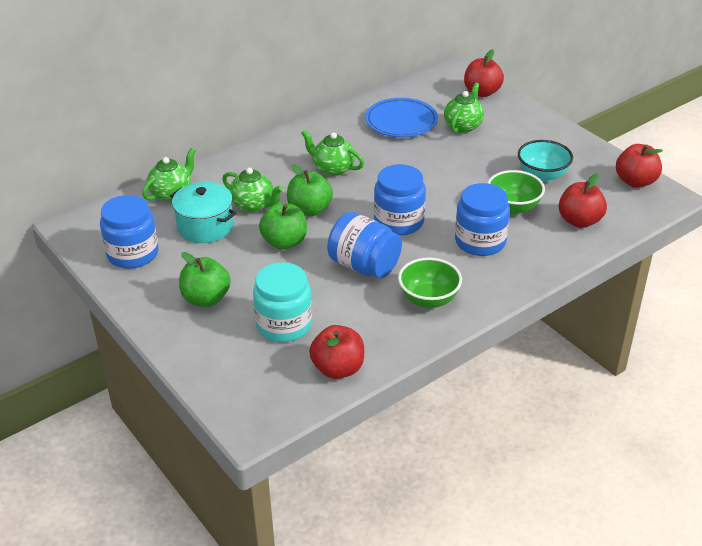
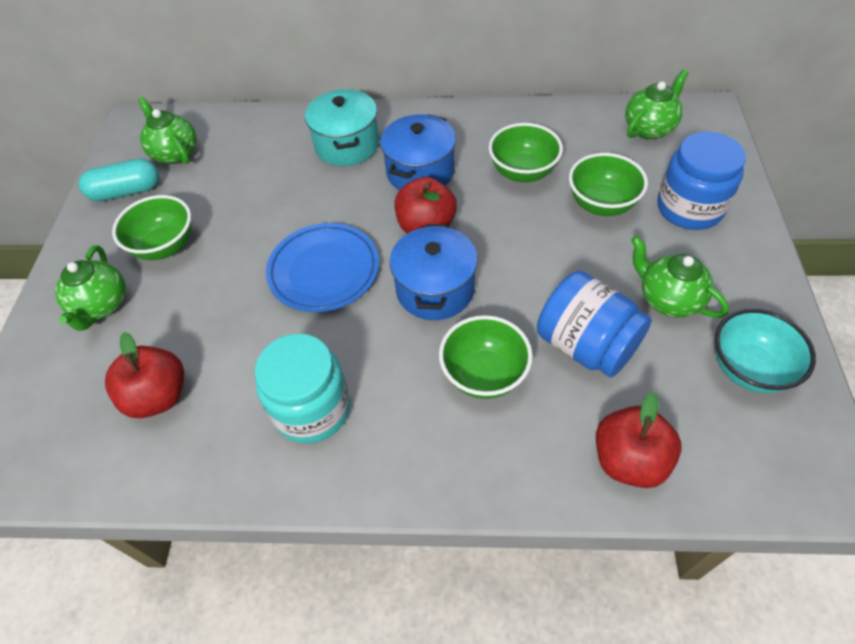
blue jar: 4 -> 2
blue pot: 0 -> 2
green apple: 3 -> 0
green bowl: 2 -> 4
red apple: 4 -> 3
turquoise capsule: 0 -> 1

